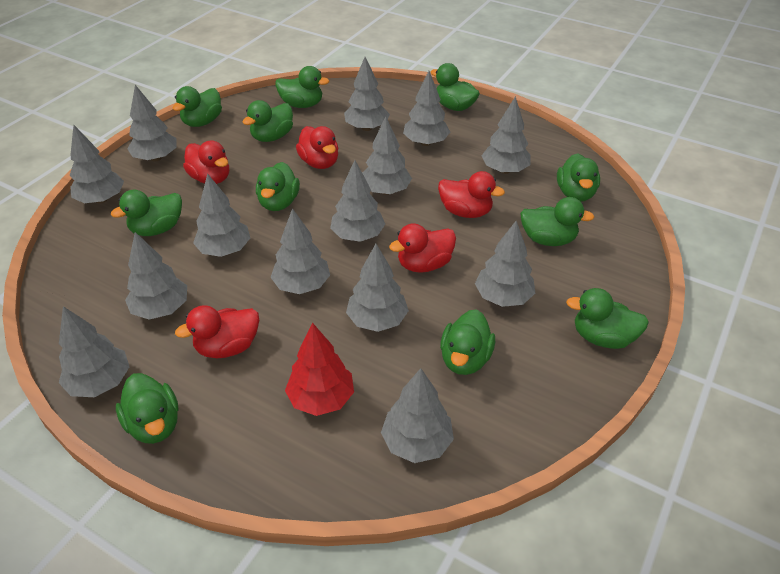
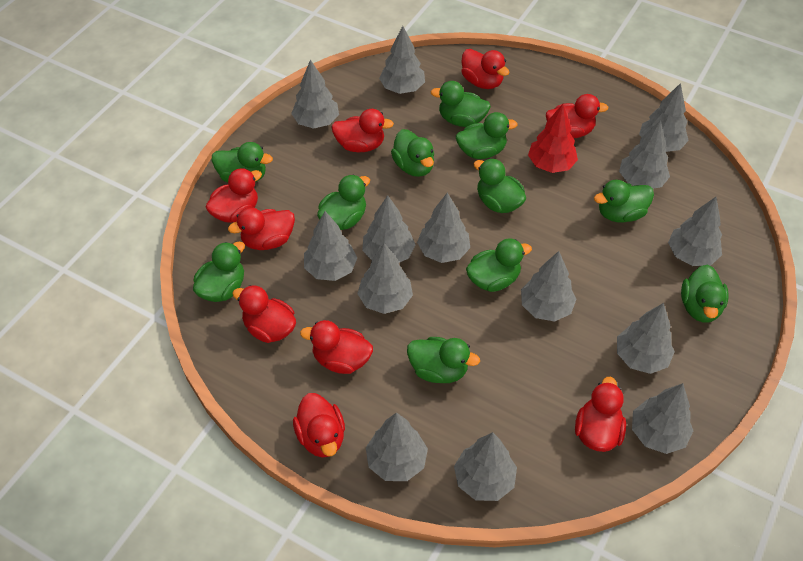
red duck: 5 -> 9

